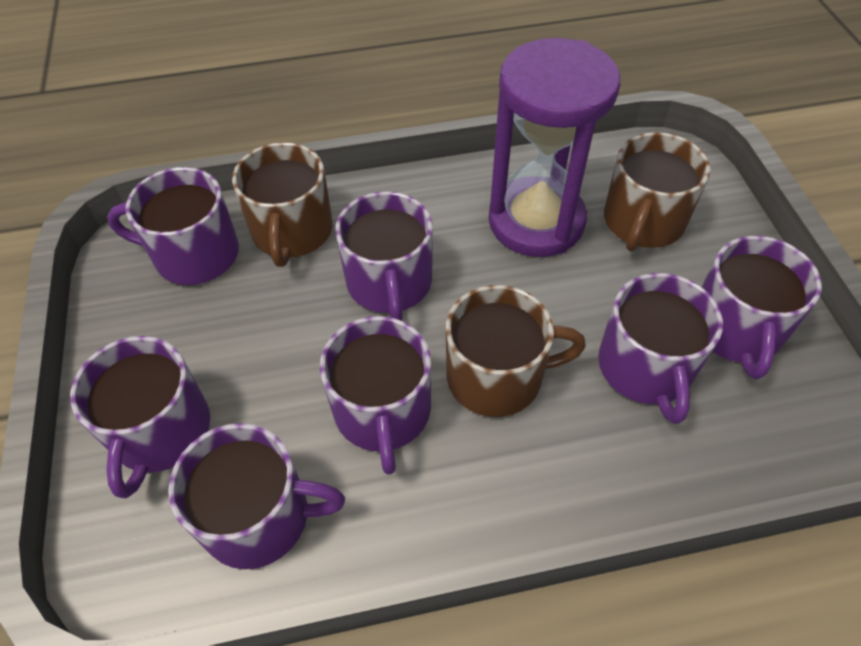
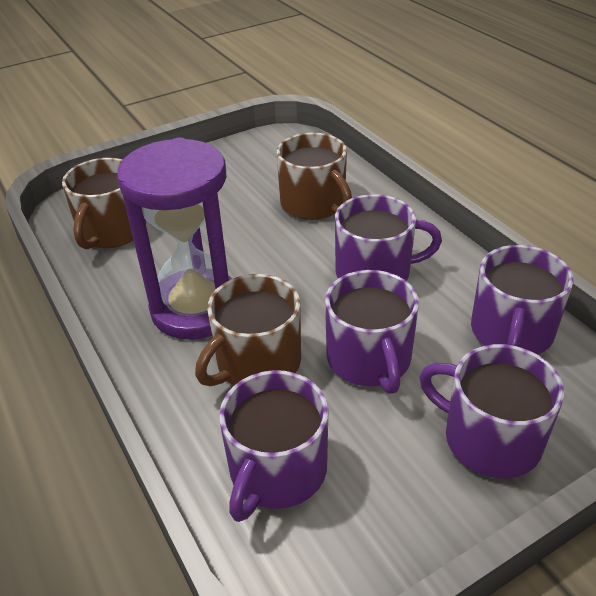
purple mug: 7 -> 5

